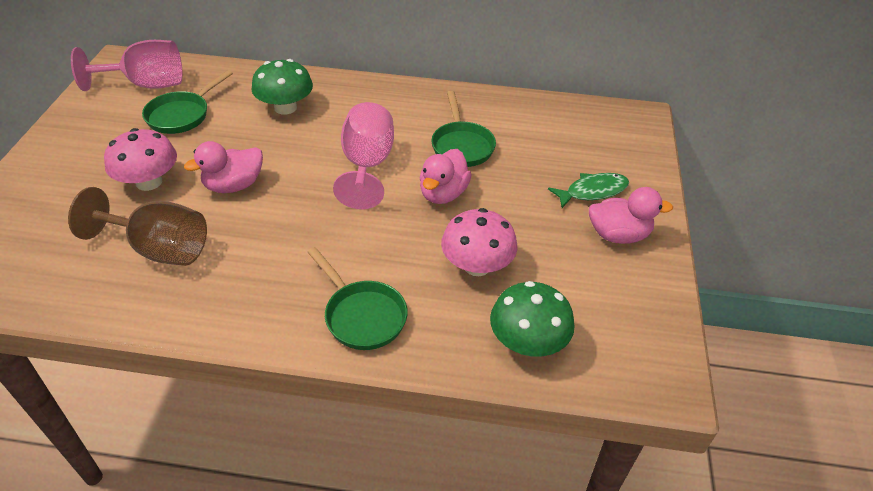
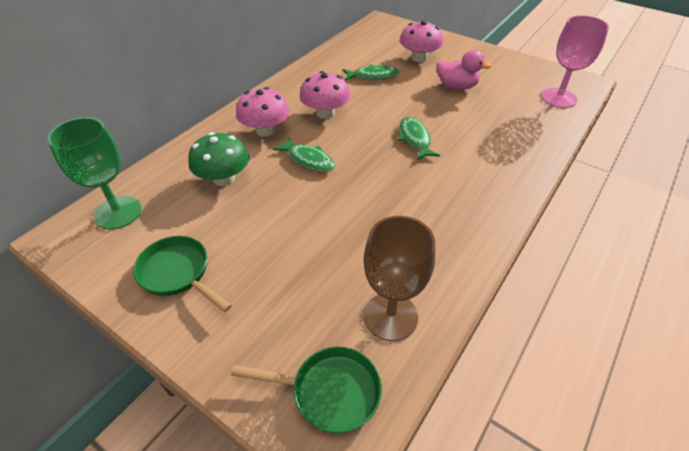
green fish: 1 -> 3
green goblet: 0 -> 1
green mushroom: 2 -> 1
green pan: 3 -> 2
pink duck: 3 -> 1
pink goblet: 2 -> 1
pink mushroom: 2 -> 3

